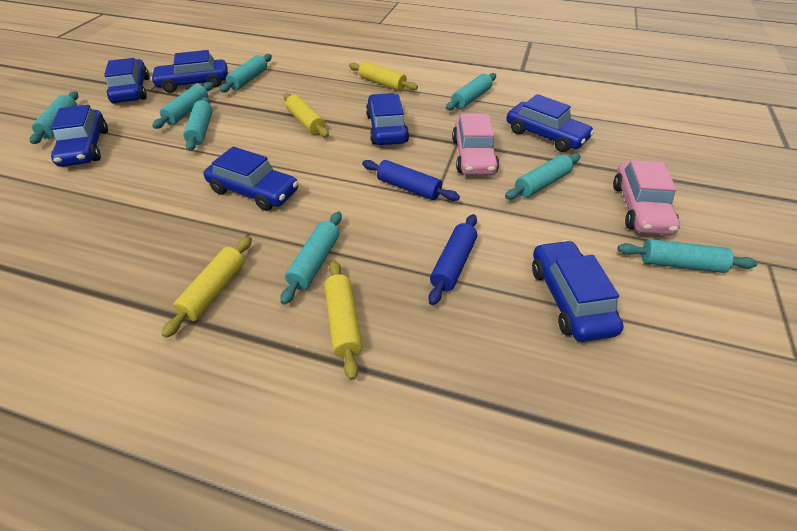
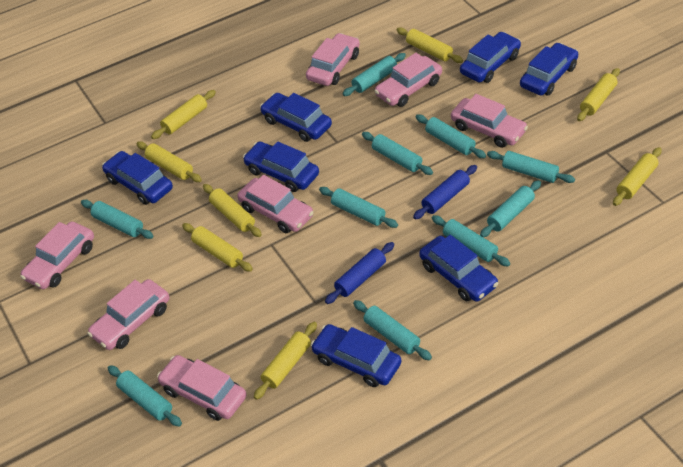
pink car: 2 -> 7
turquoise rolling pin: 8 -> 10
yellow rolling pin: 4 -> 8

